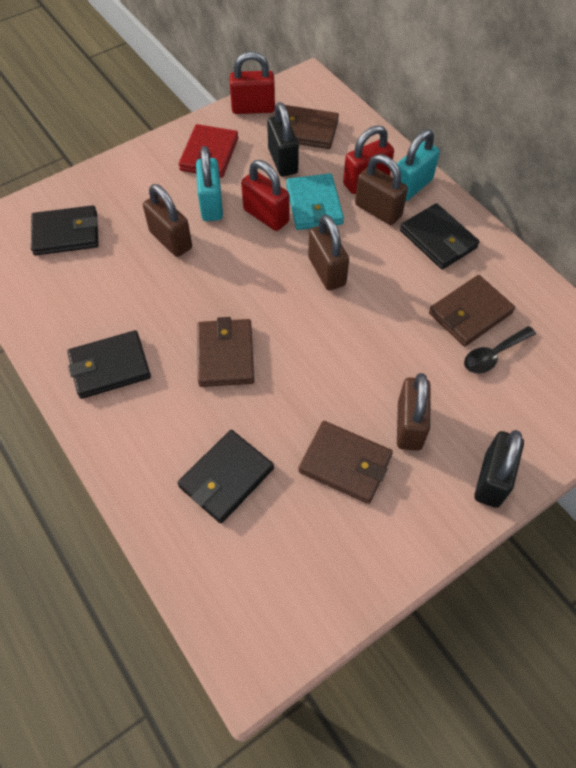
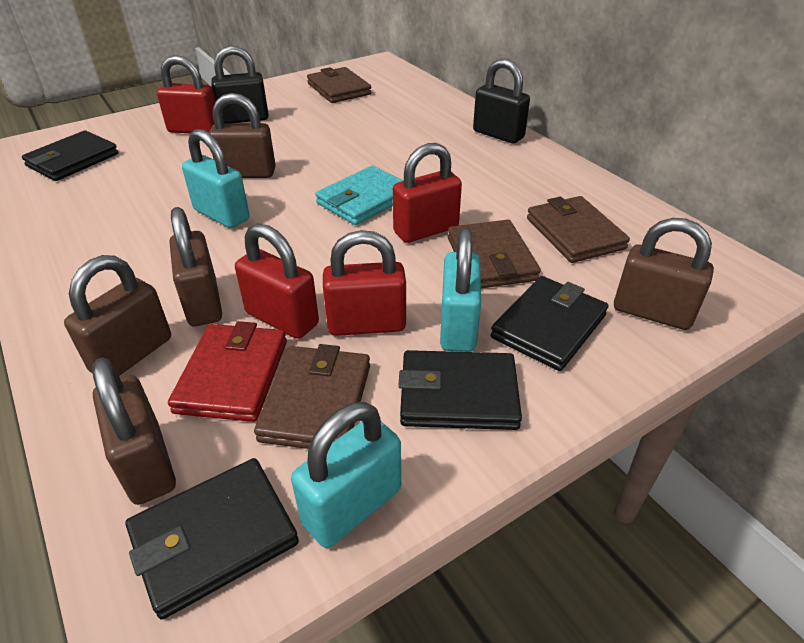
black spoon: 1 -> 0
brown padlock: 4 -> 5
red padlock: 3 -> 4
turquoise padlock: 2 -> 3

